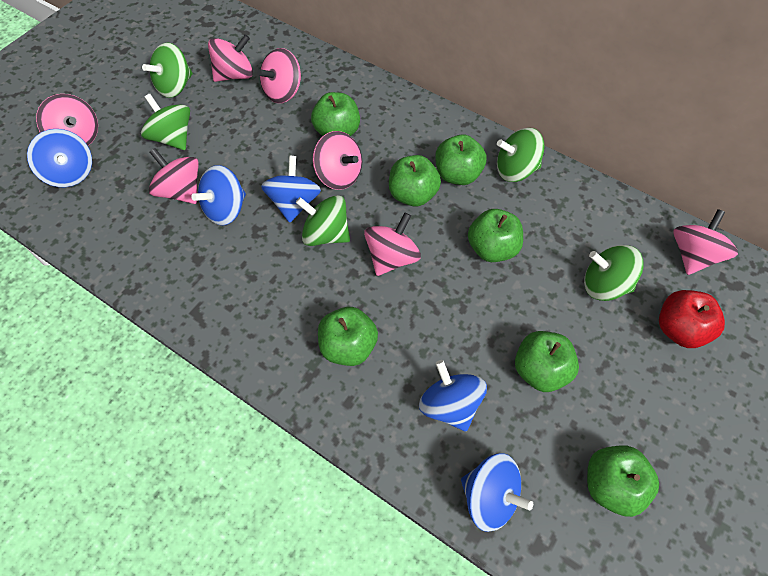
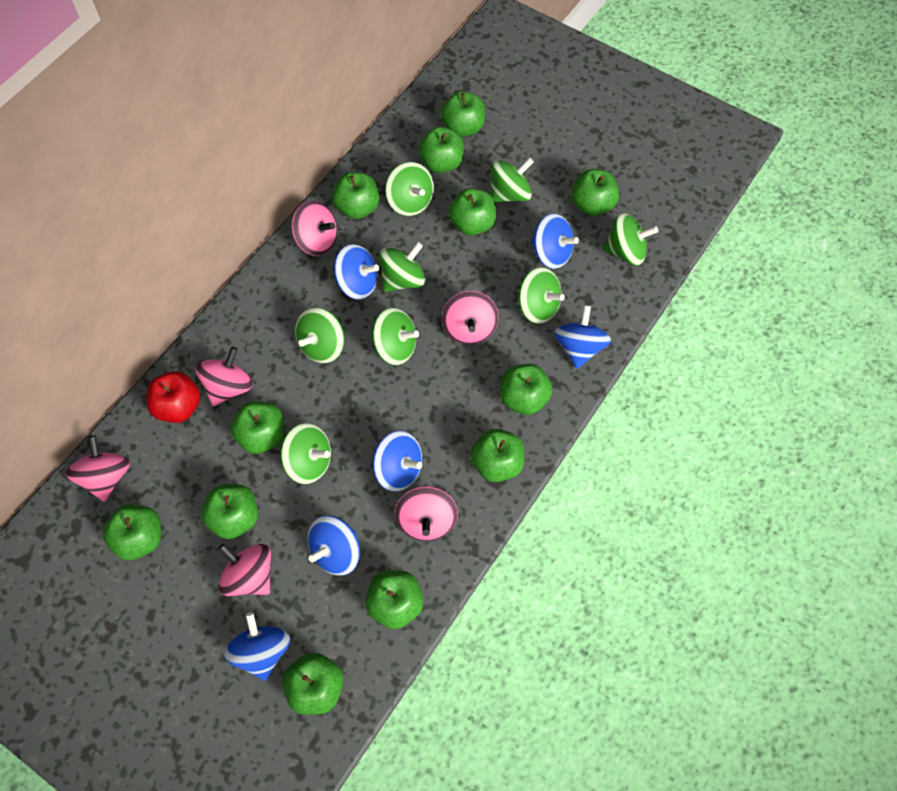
blue spinning top: 5 -> 6
green apple: 7 -> 12
green spinning top: 5 -> 8
pink spinning top: 7 -> 6

